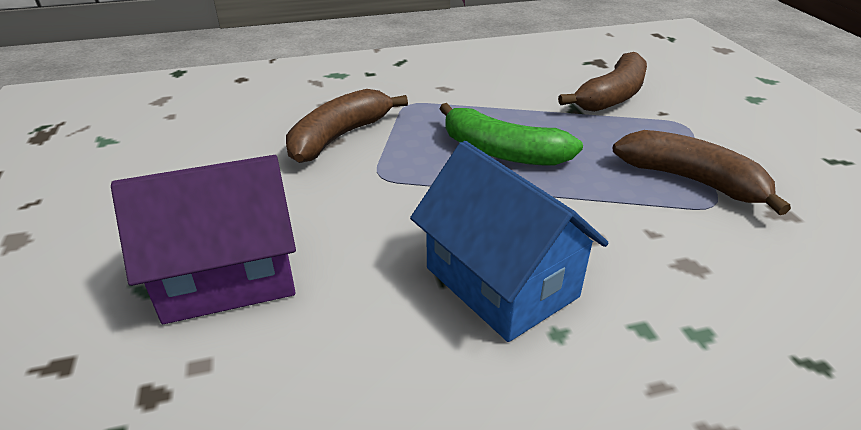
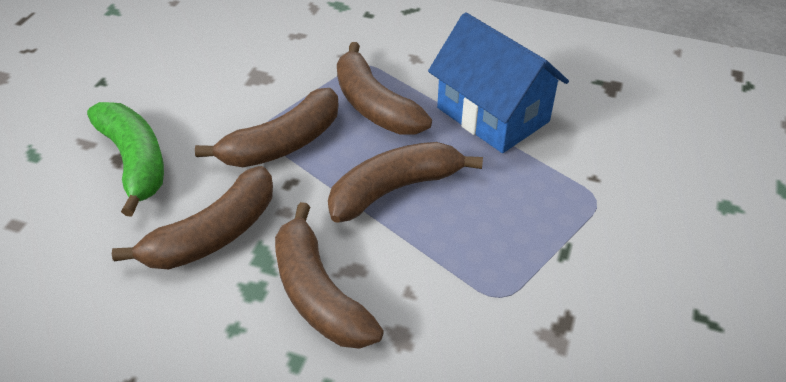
brown banana: 3 -> 5
purple house: 1 -> 0

